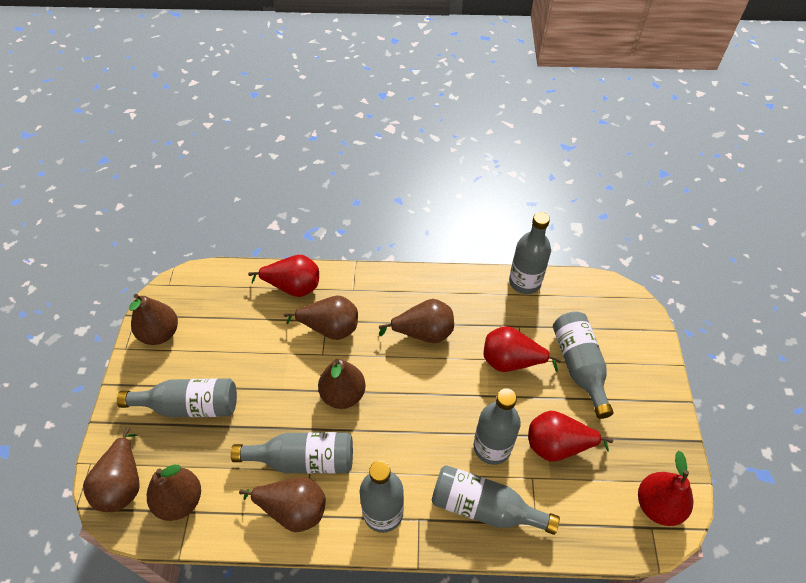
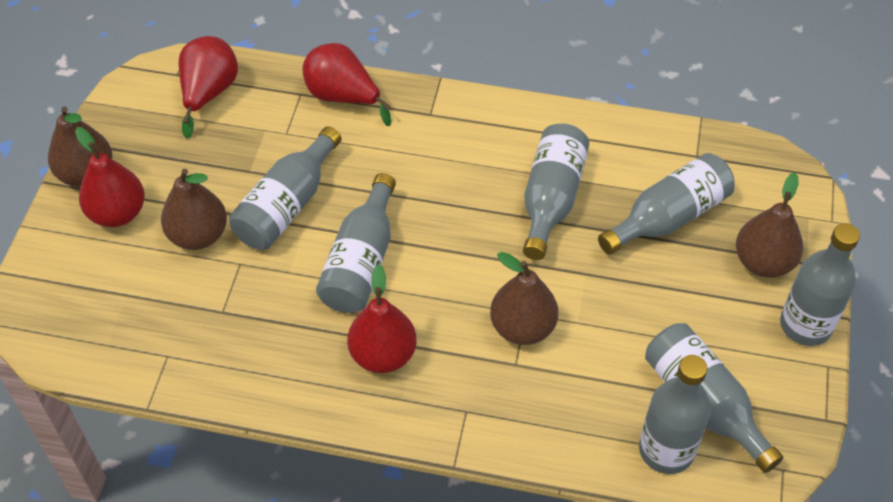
brown pear: 7 -> 4

